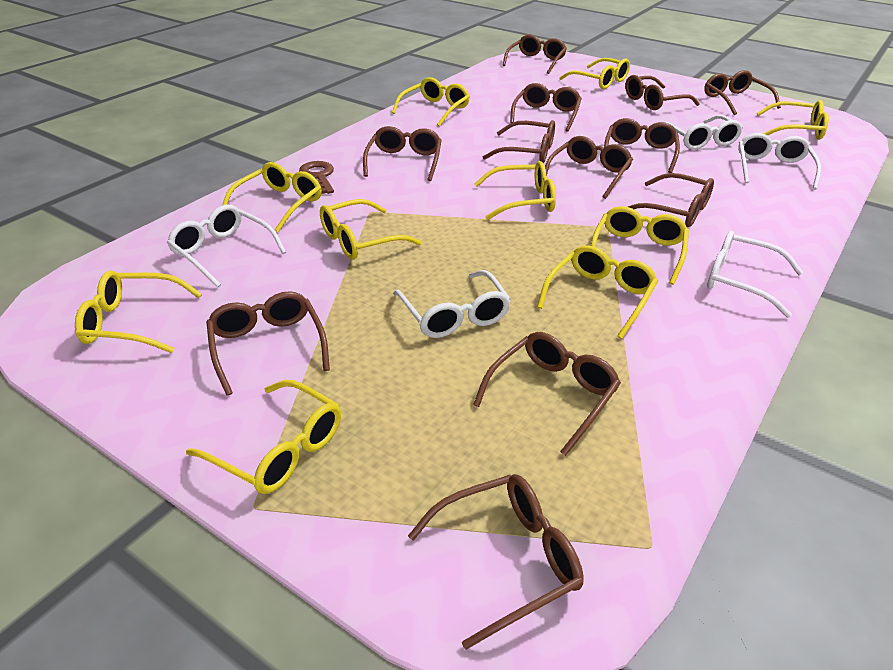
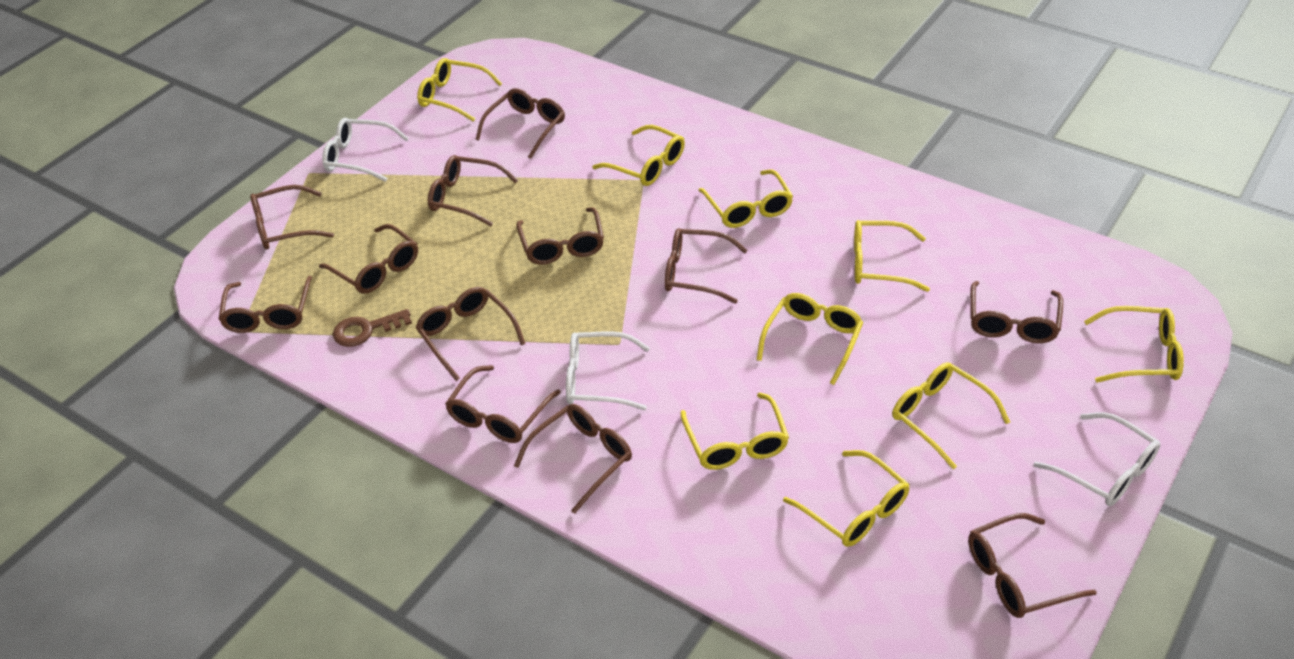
white glasses: 5 -> 3
yellow glasses: 10 -> 9

